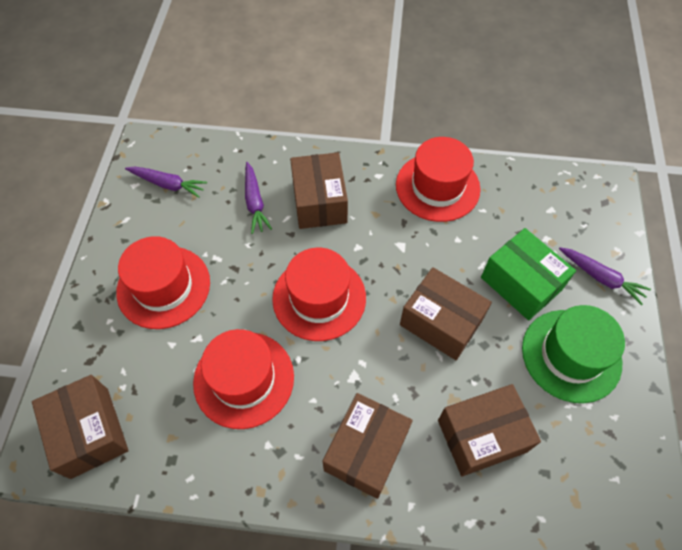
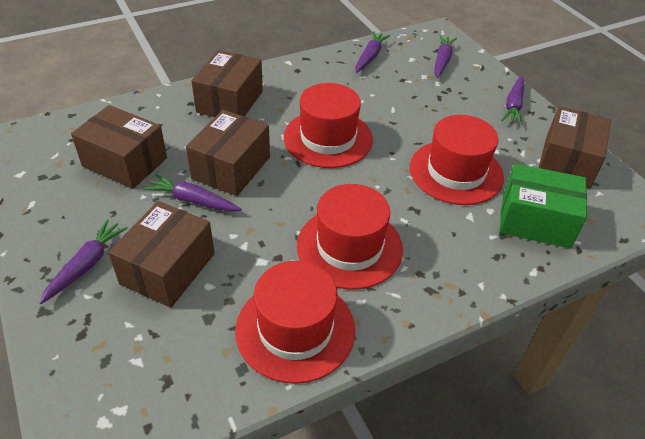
green hat: 1 -> 0
purple carrot: 3 -> 5

